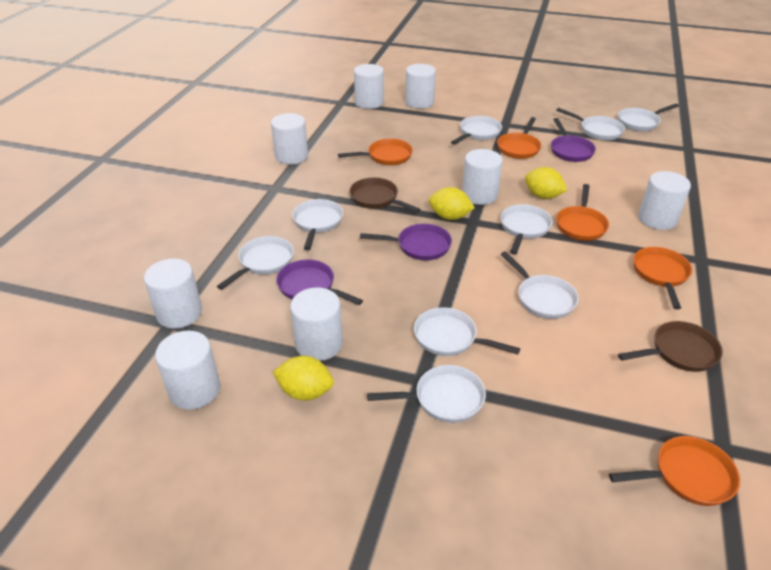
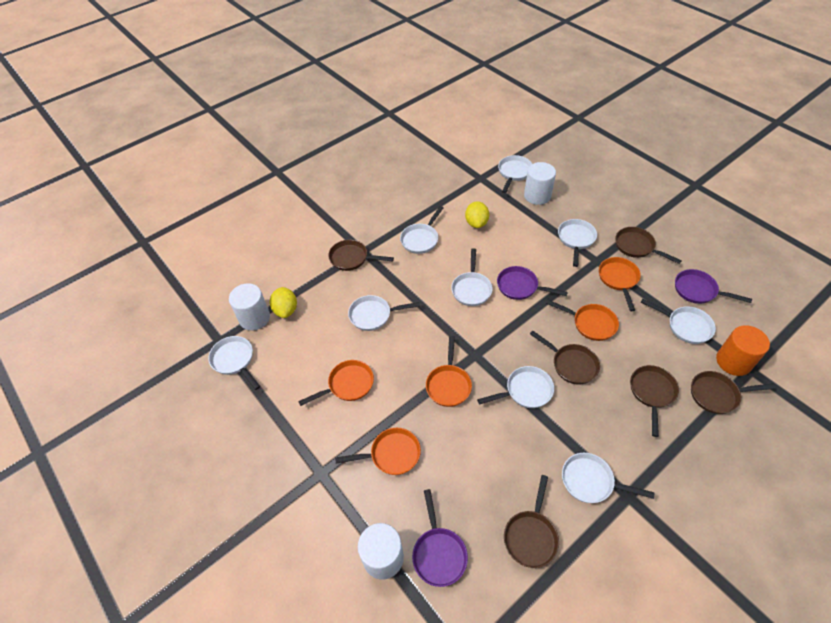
brown pan: 2 -> 6
orange cylinder: 0 -> 1
white cylinder: 8 -> 3
yellow lemon: 3 -> 2

